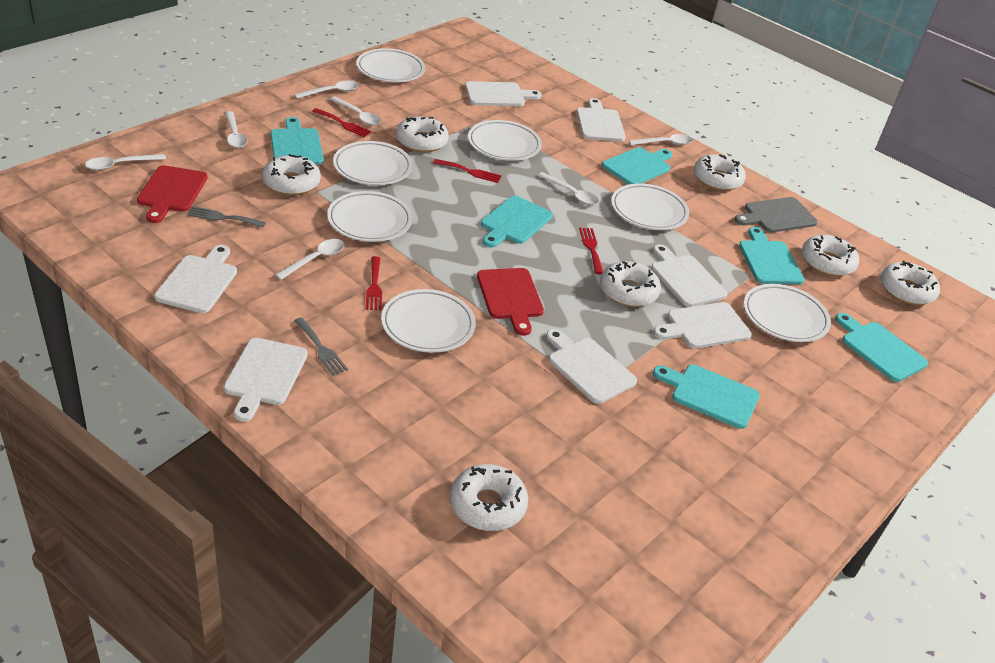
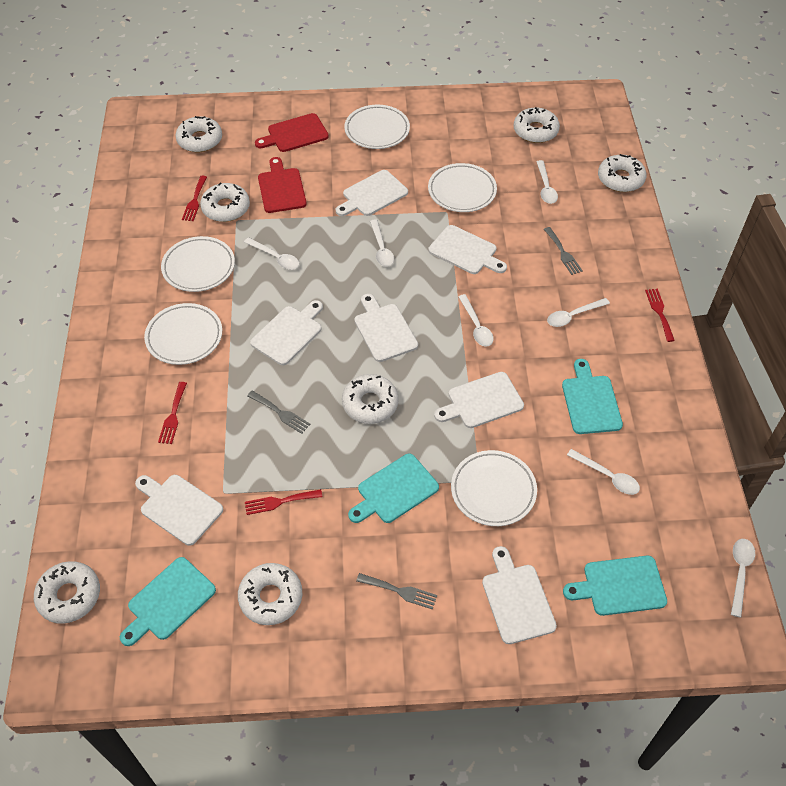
grey cutting board: 1 -> 0
grey fork: 2 -> 3
turquoise cutting board: 6 -> 4
white plate: 7 -> 5

